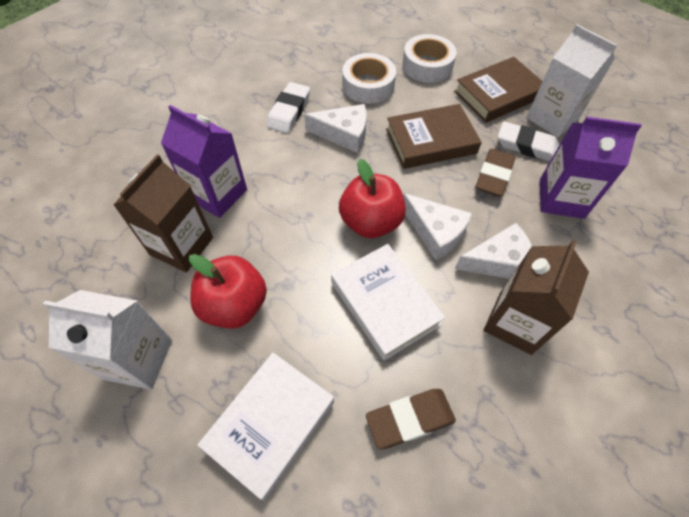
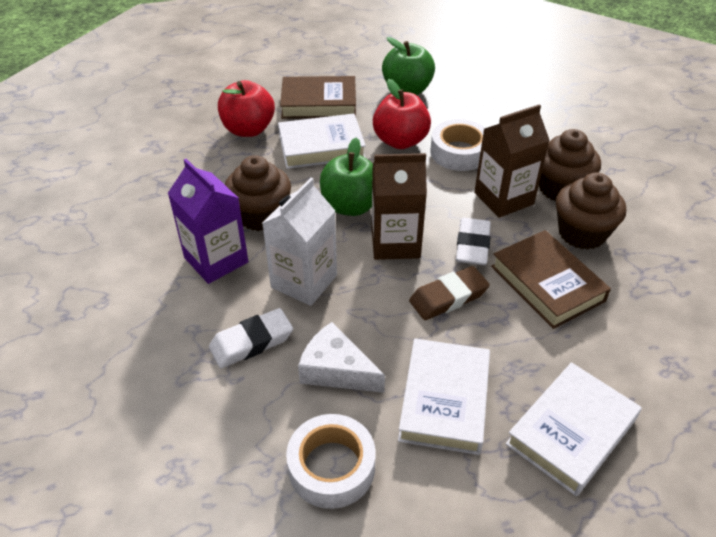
brown cupcake: 0 -> 3
brown eraser: 2 -> 1
green apple: 0 -> 2
purple carton: 2 -> 1
white book: 2 -> 3
white carton: 2 -> 1
white cheese: 3 -> 1

